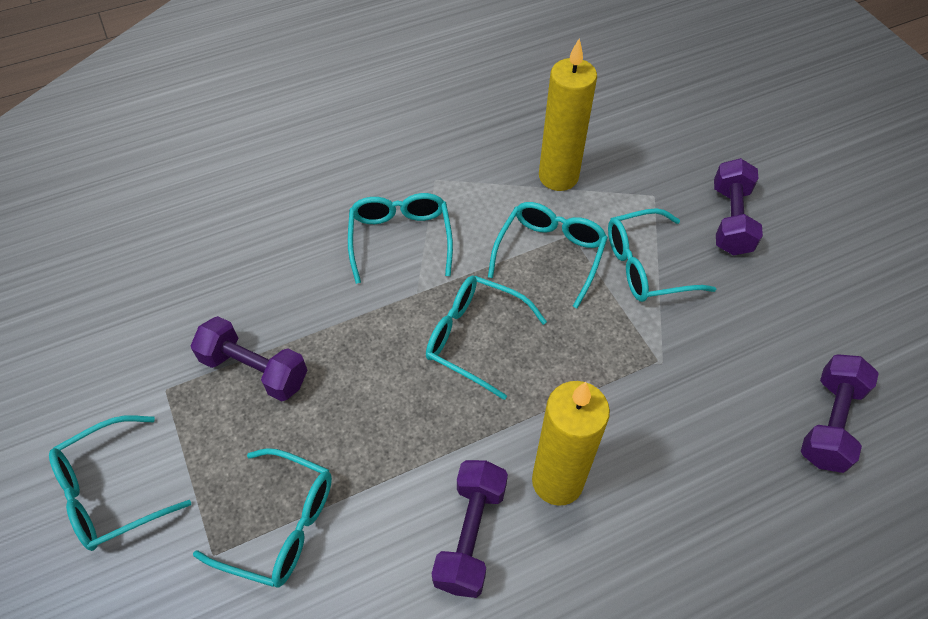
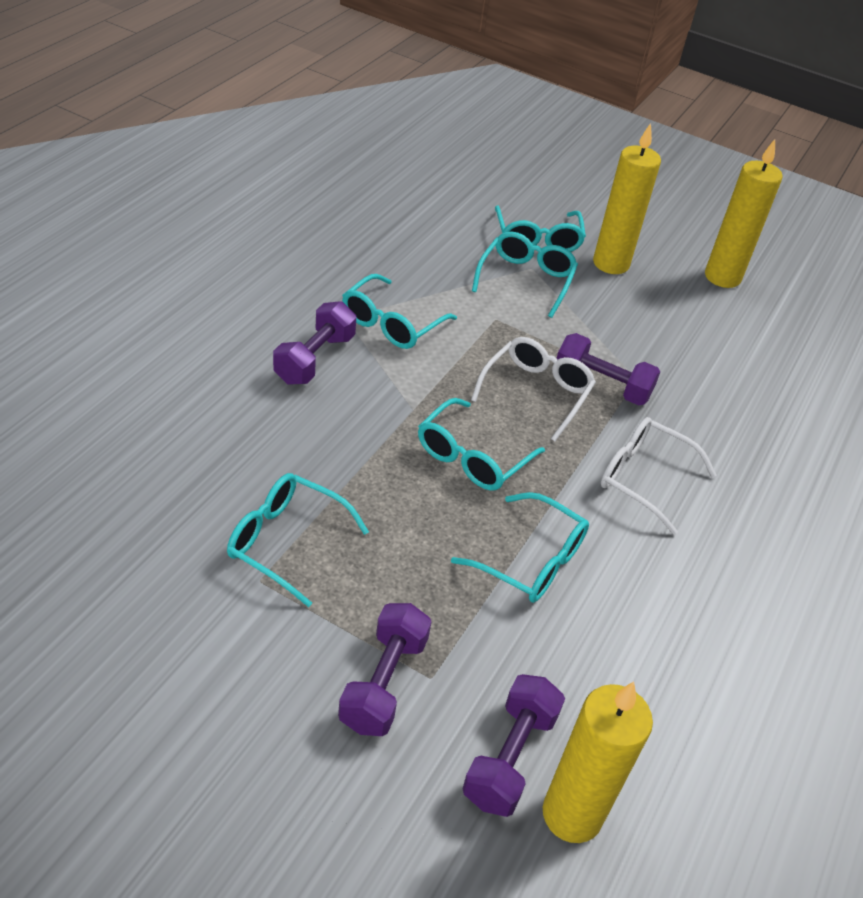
white glasses: 0 -> 2
yellow candle: 2 -> 3

